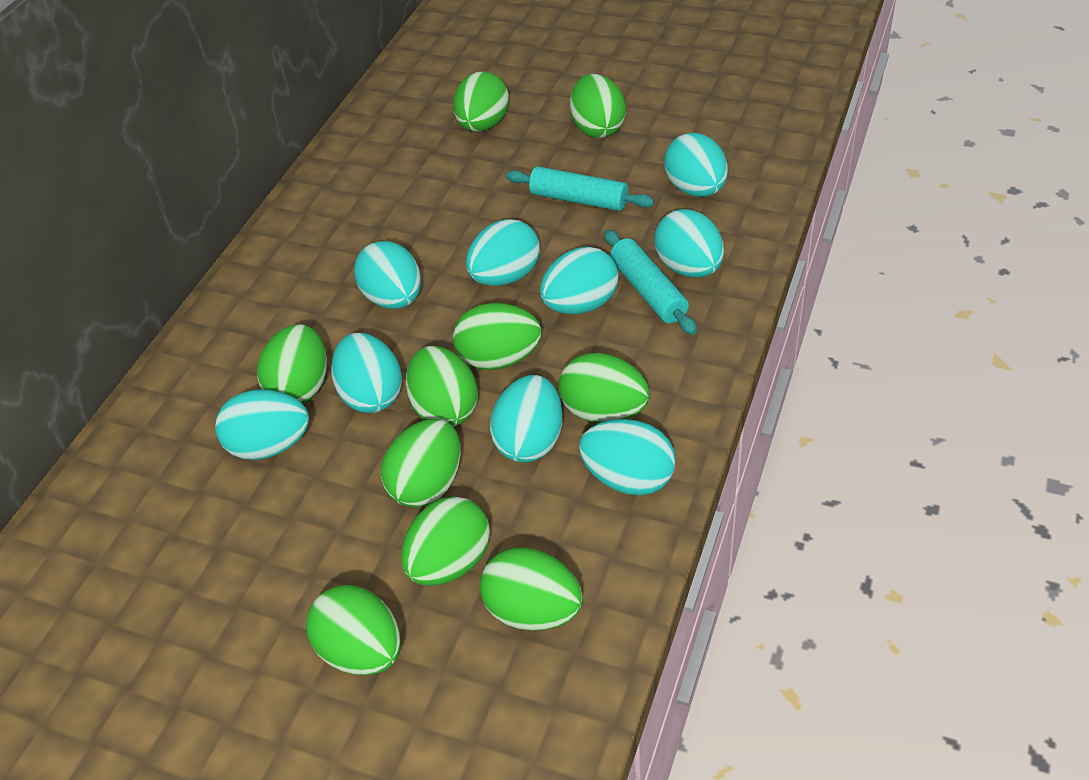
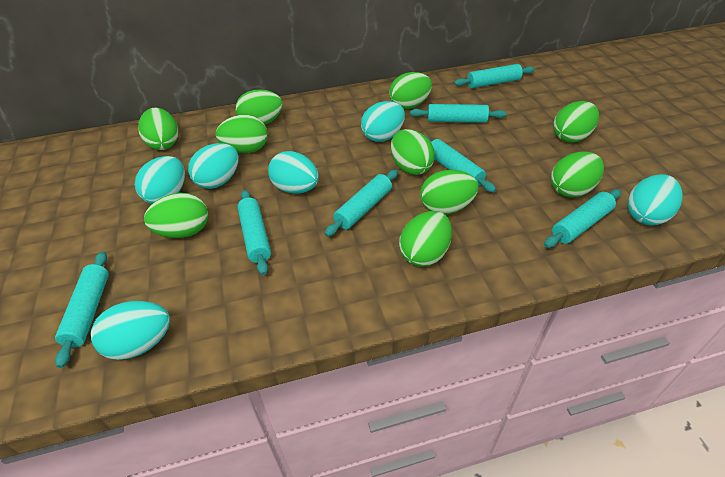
turquoise egg: 9 -> 6
turquoise rolling pin: 2 -> 7

